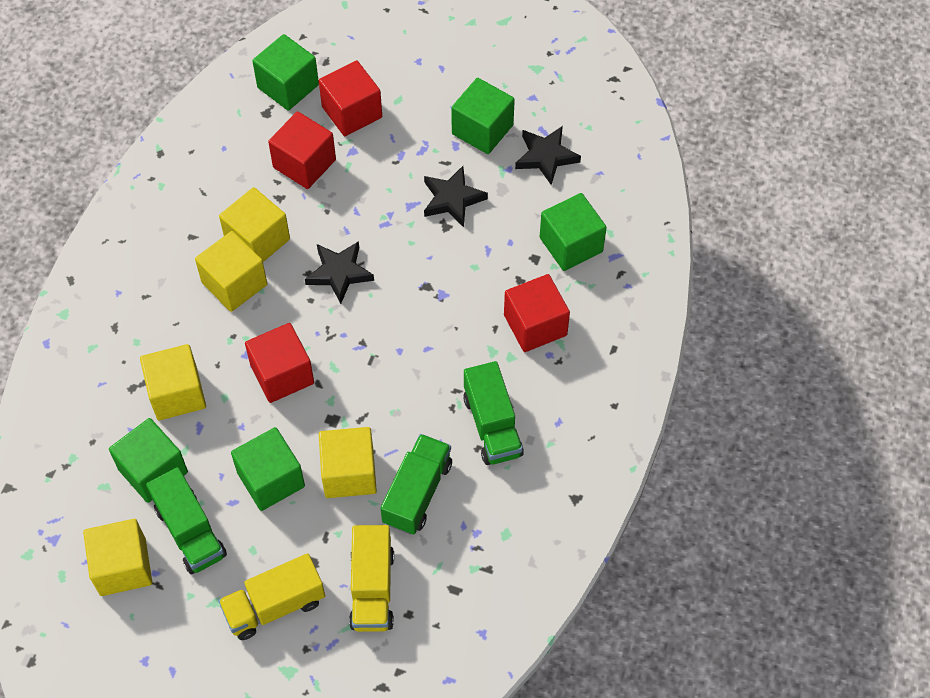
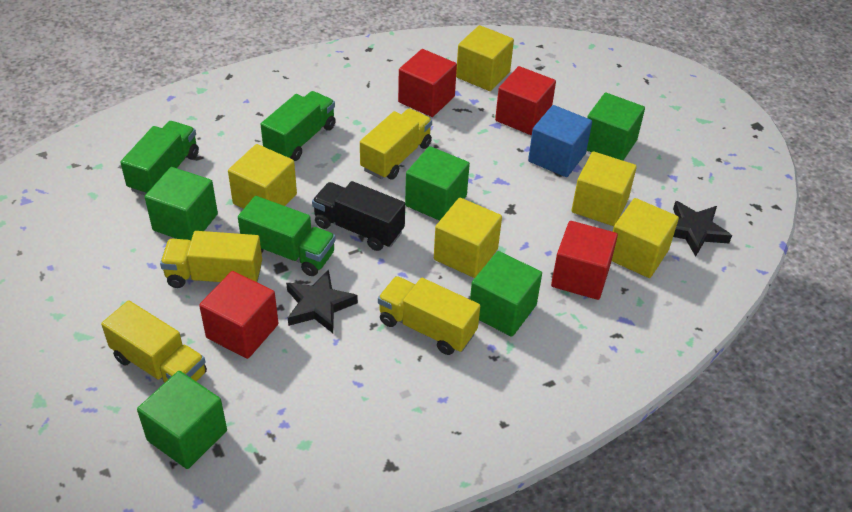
black star: 3 -> 2
black truck: 0 -> 1
blue cube: 0 -> 1
yellow truck: 2 -> 4

